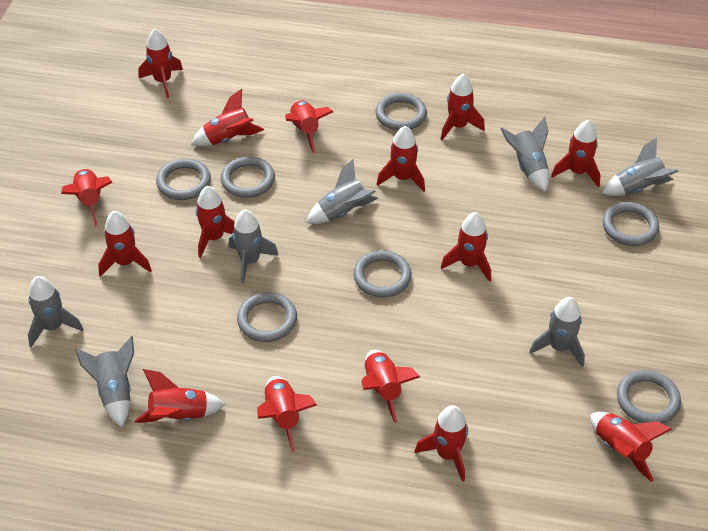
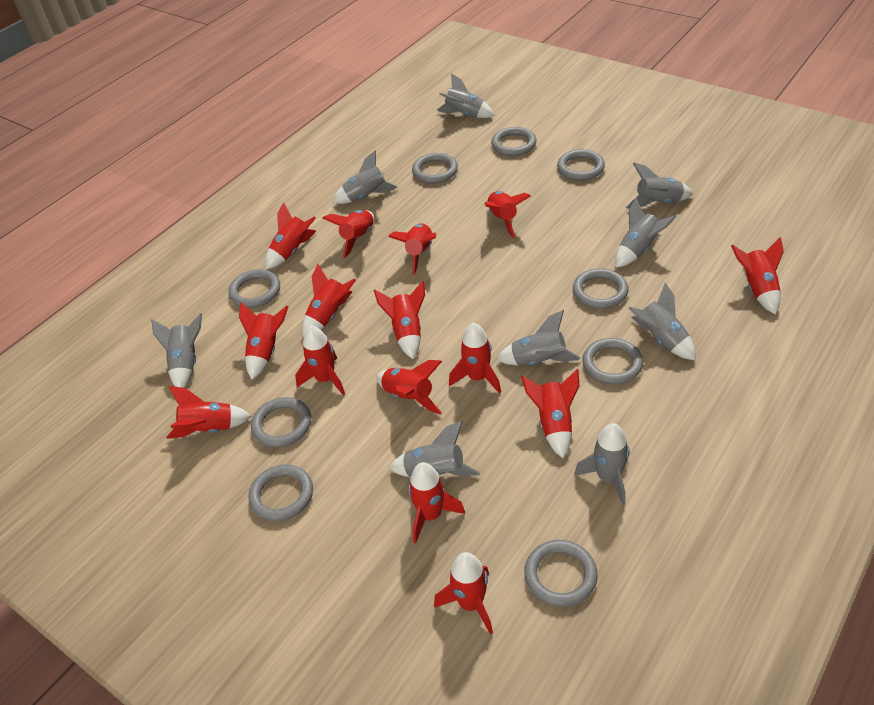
grey ring: 7 -> 9
grey rocket: 7 -> 9

